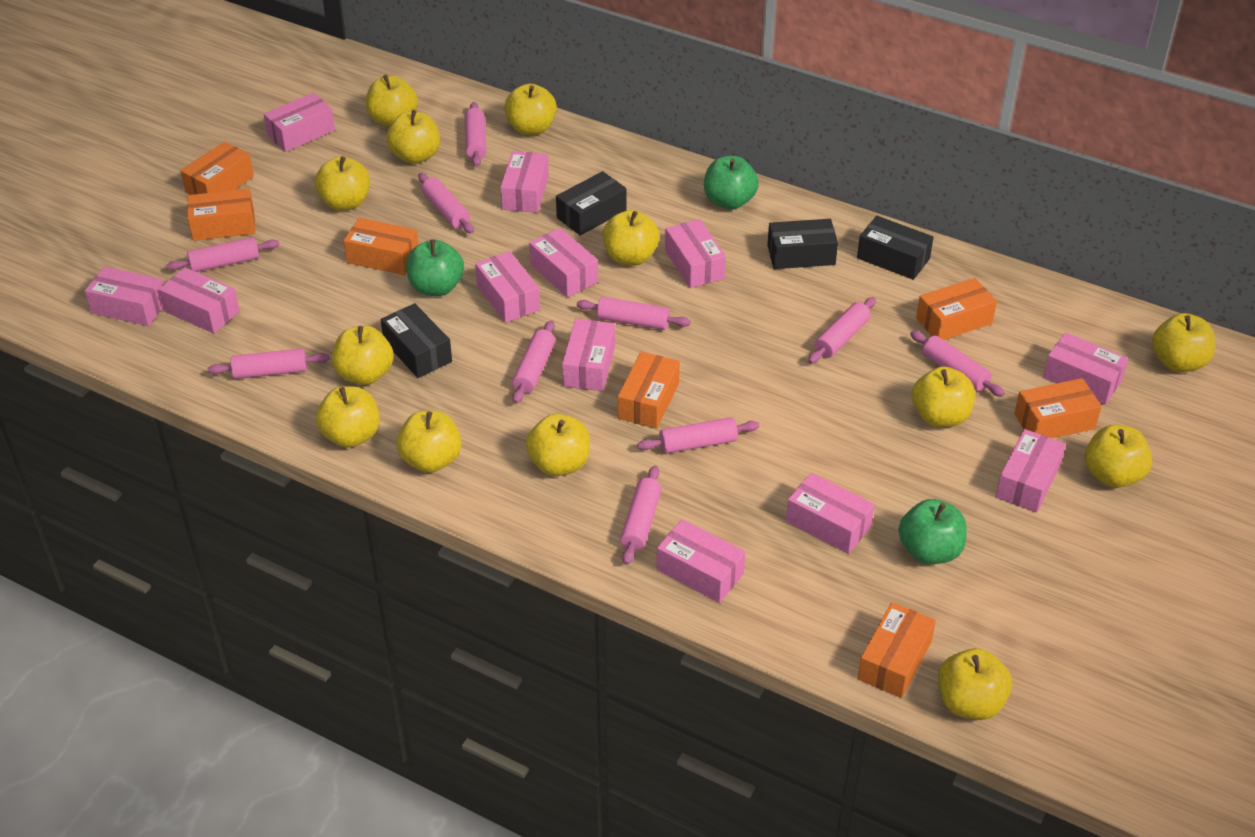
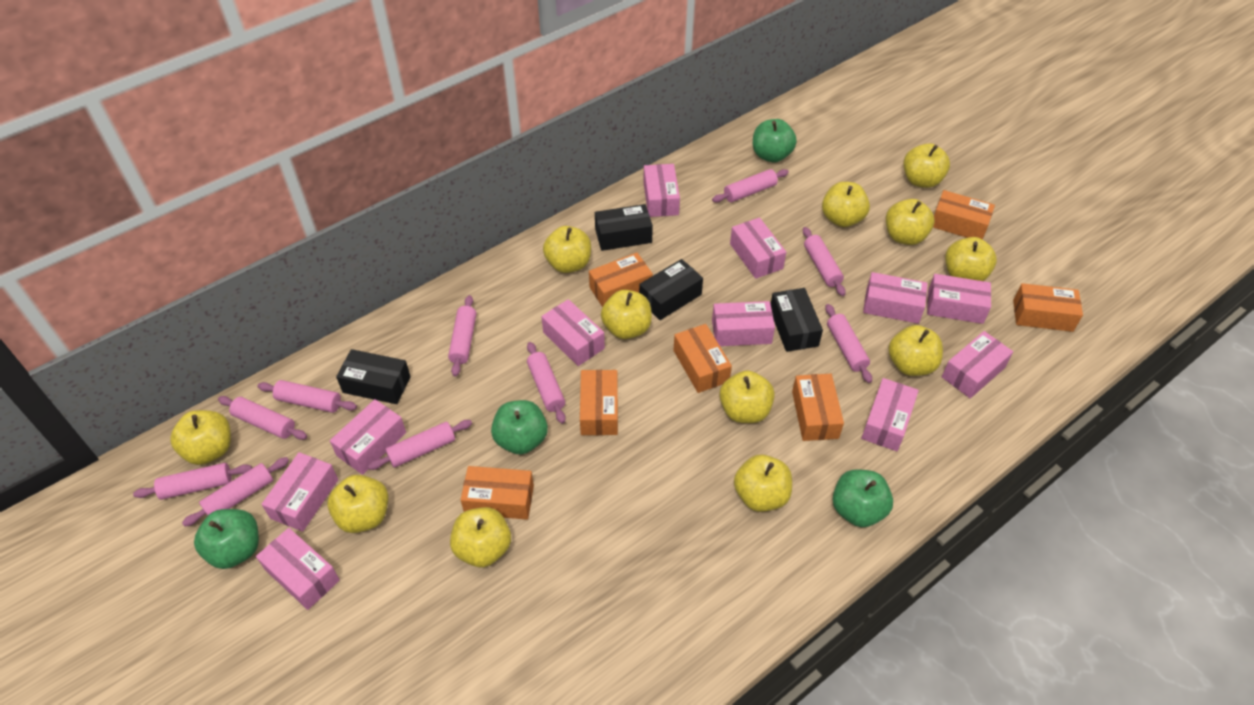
green apple: 3 -> 4
pink box: 12 -> 11
yellow apple: 13 -> 12

